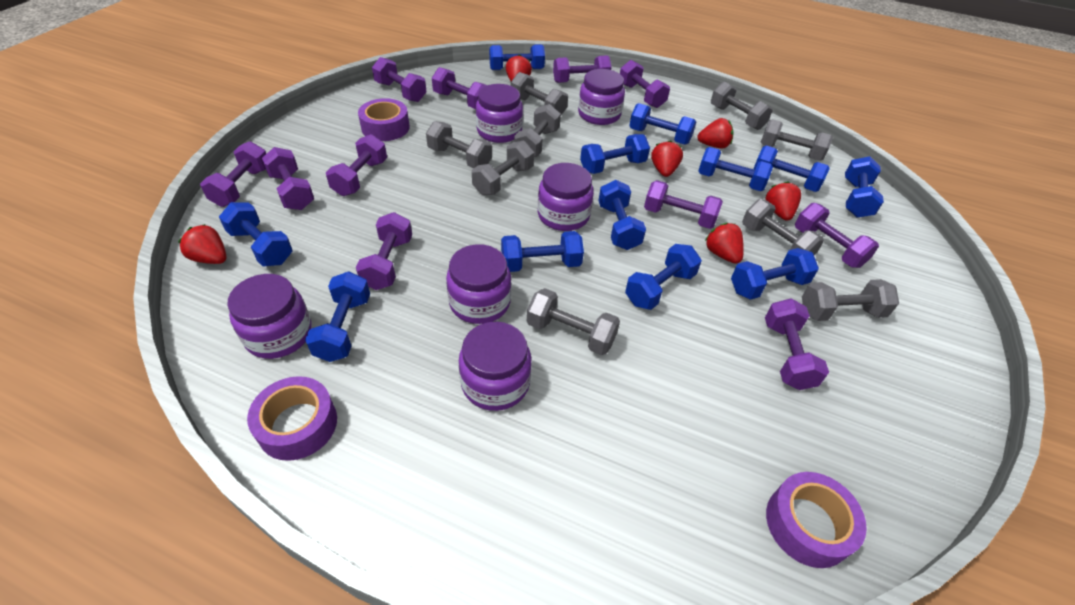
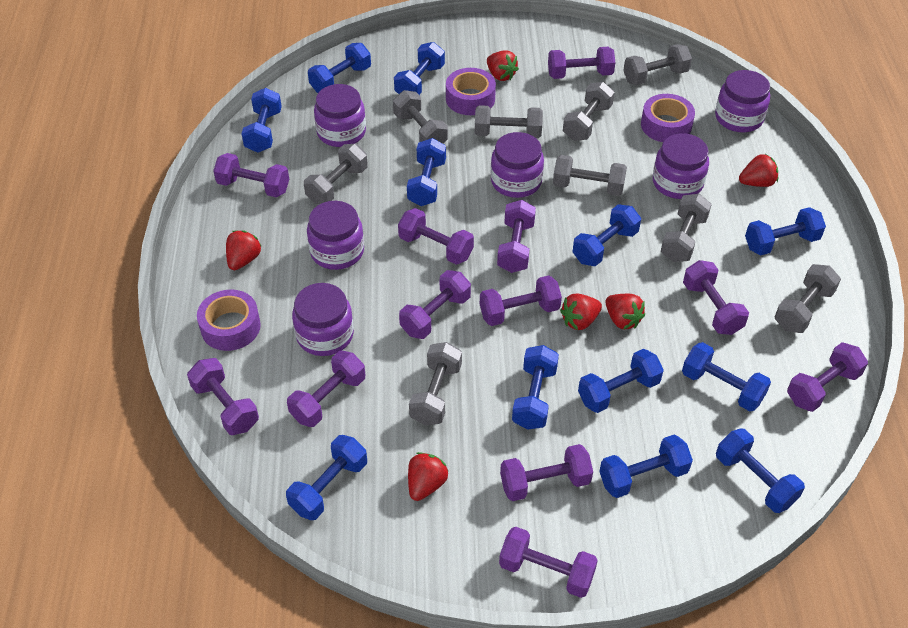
purple dumbbell: 11 -> 12

